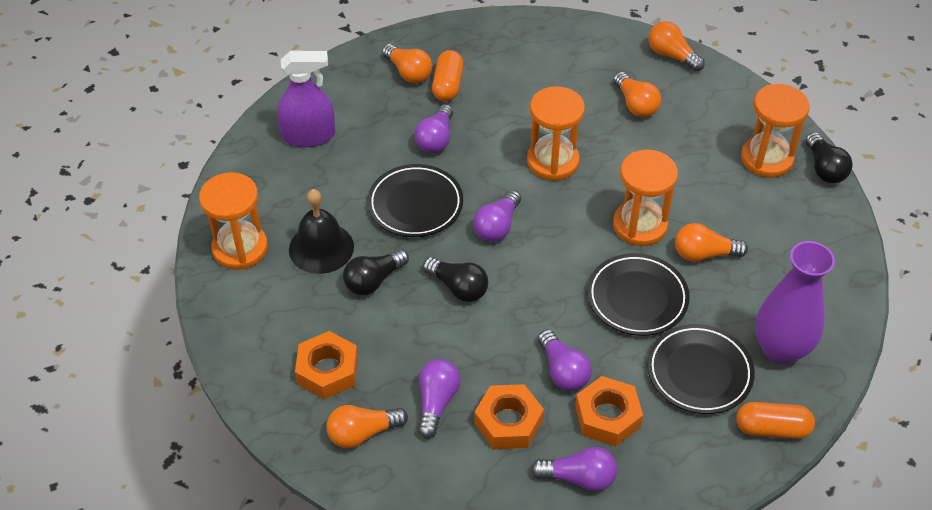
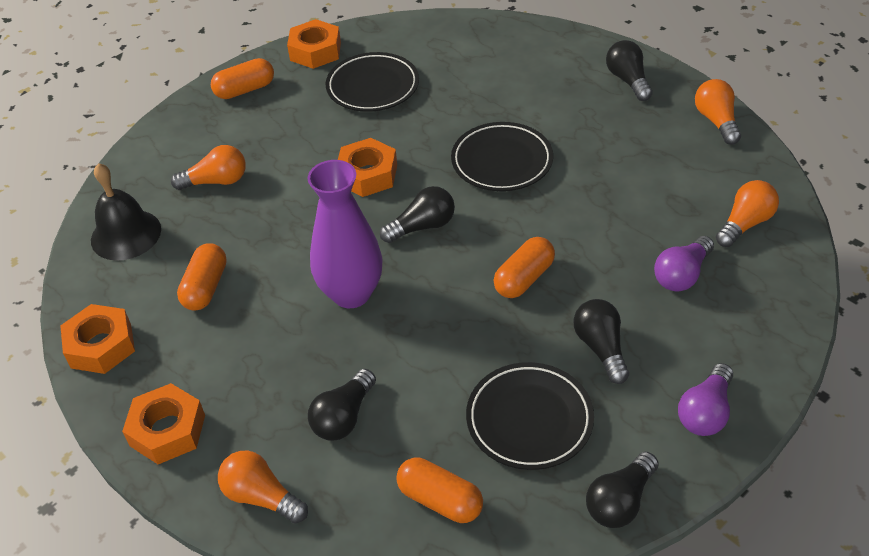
black light bulb: 3 -> 5
orange capsule: 2 -> 4
orange hourglass: 4 -> 0
orange light bulb: 5 -> 4
orange nut: 3 -> 4
purple light bulb: 5 -> 2
purple spray bottle: 1 -> 0

